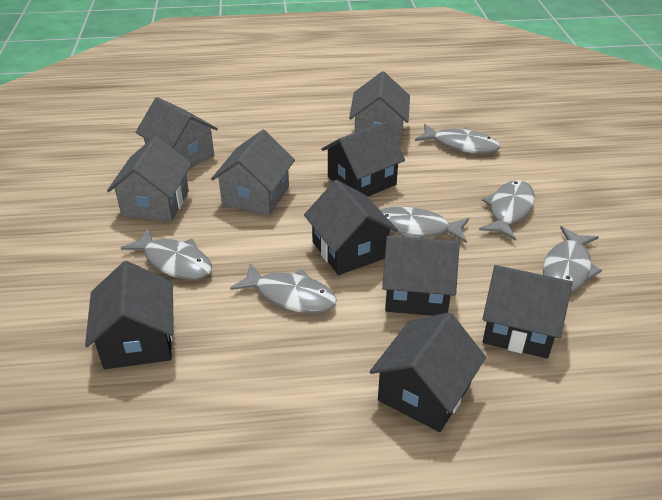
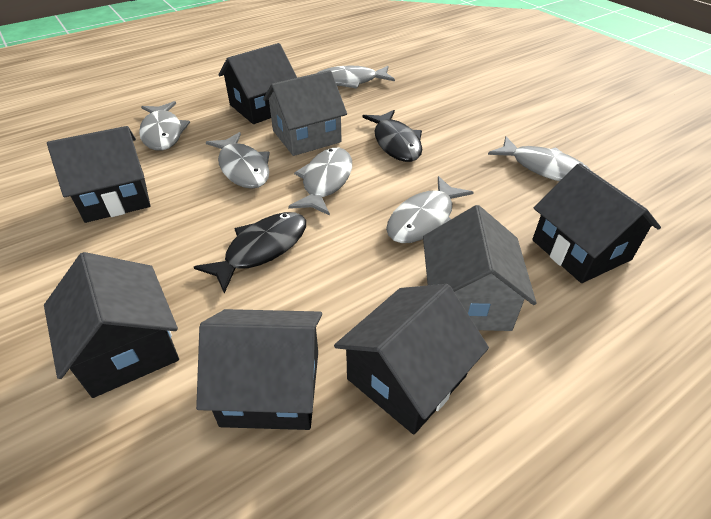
black fish: 0 -> 2
grey house: 4 -> 2

